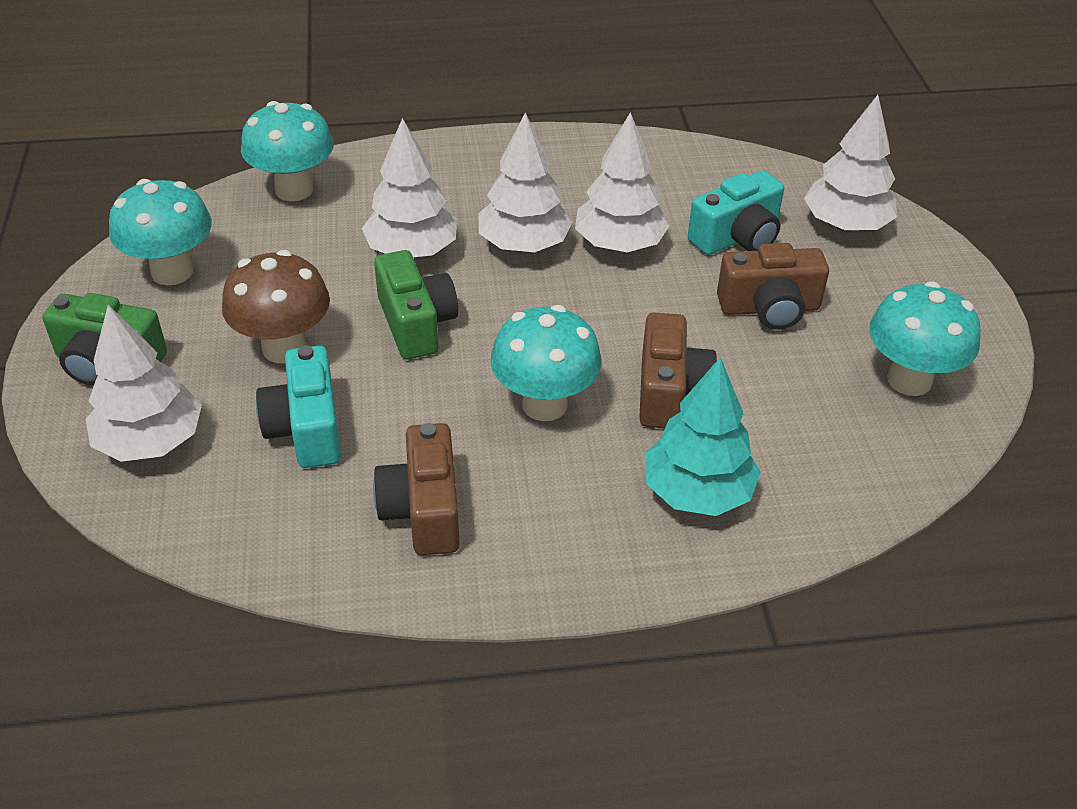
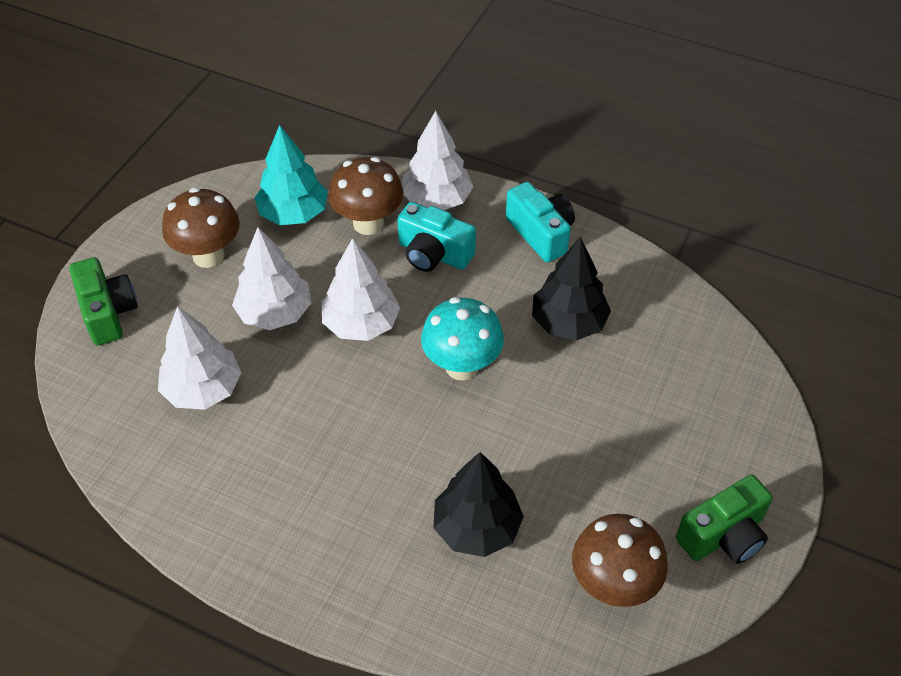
black tree: 0 -> 2
brown camera: 3 -> 0
brown mushroom: 1 -> 3
turquoise mushroom: 4 -> 1
white tree: 5 -> 4

